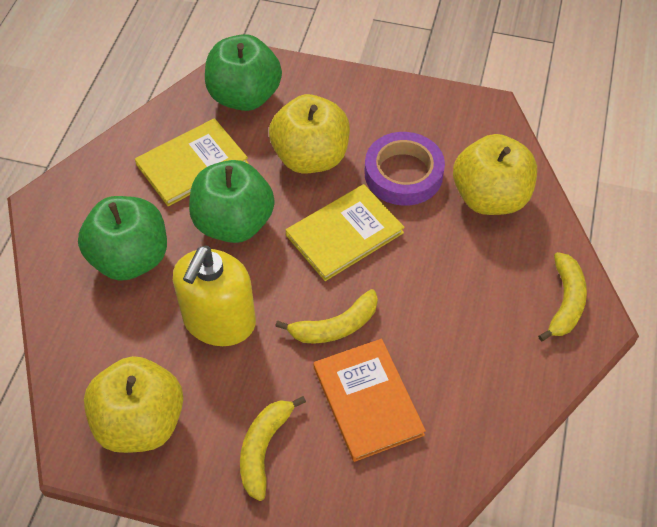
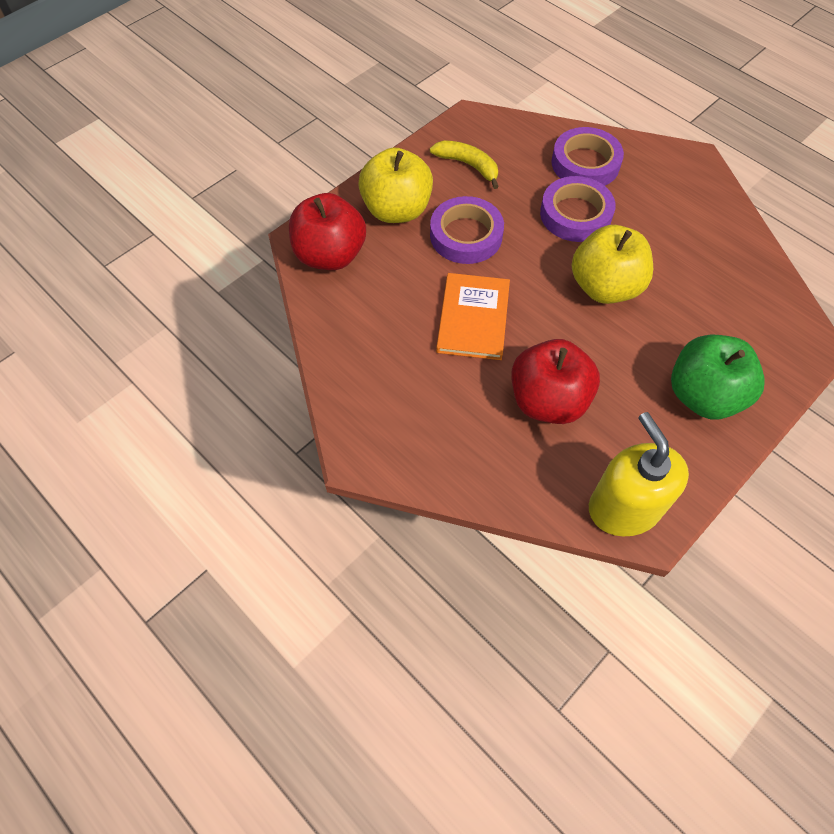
green apple: 3 -> 1
purple tape: 1 -> 3
red apple: 0 -> 2
yellow apple: 3 -> 2
yellow banana: 3 -> 1
yellow book: 2 -> 0

